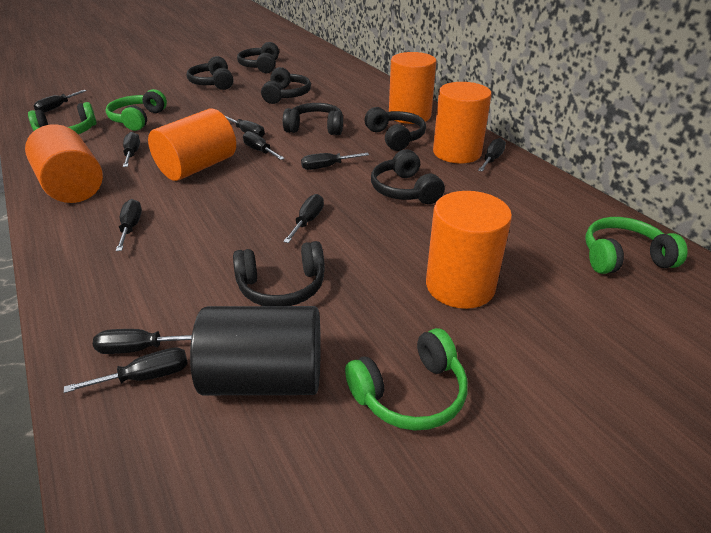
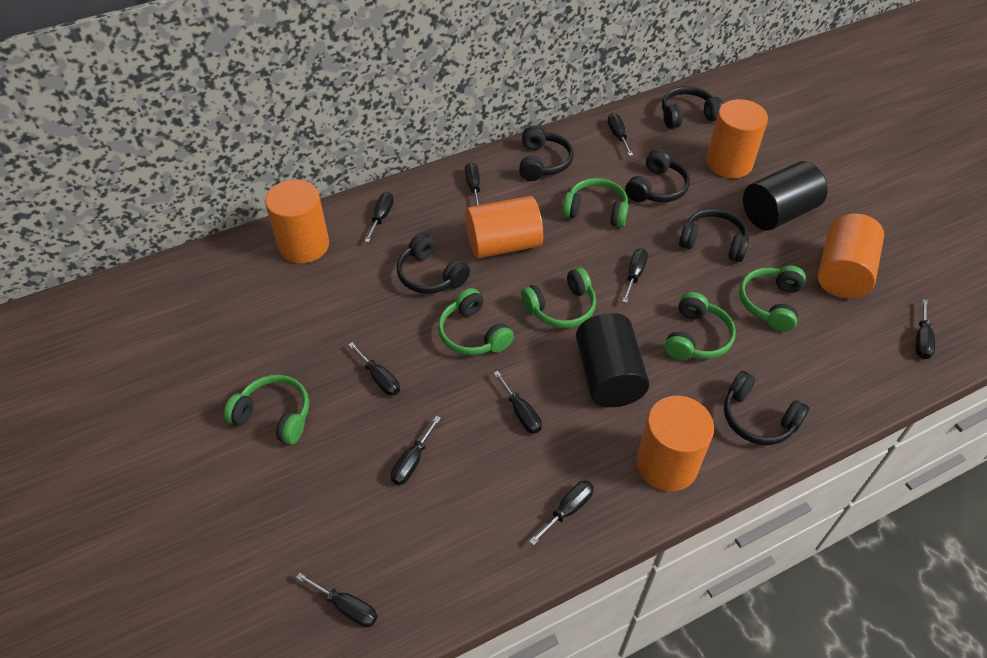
black cylinder: 1 -> 2
black headphones: 7 -> 6
green headphones: 4 -> 6

